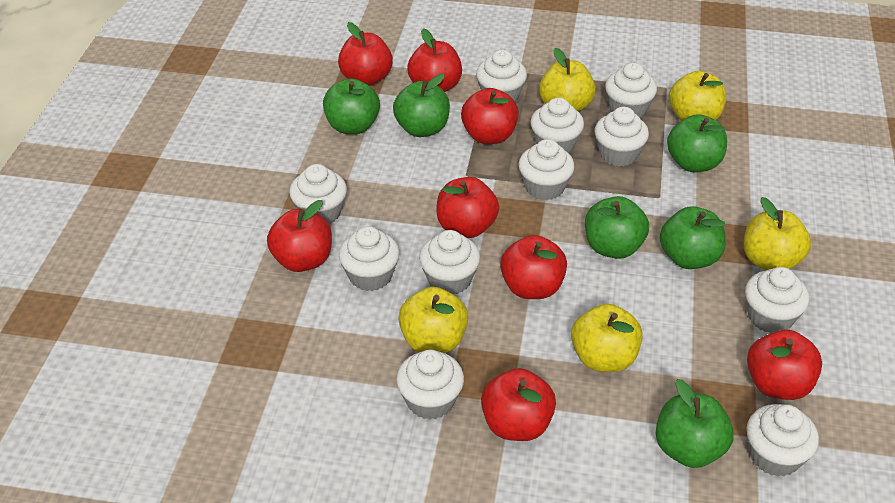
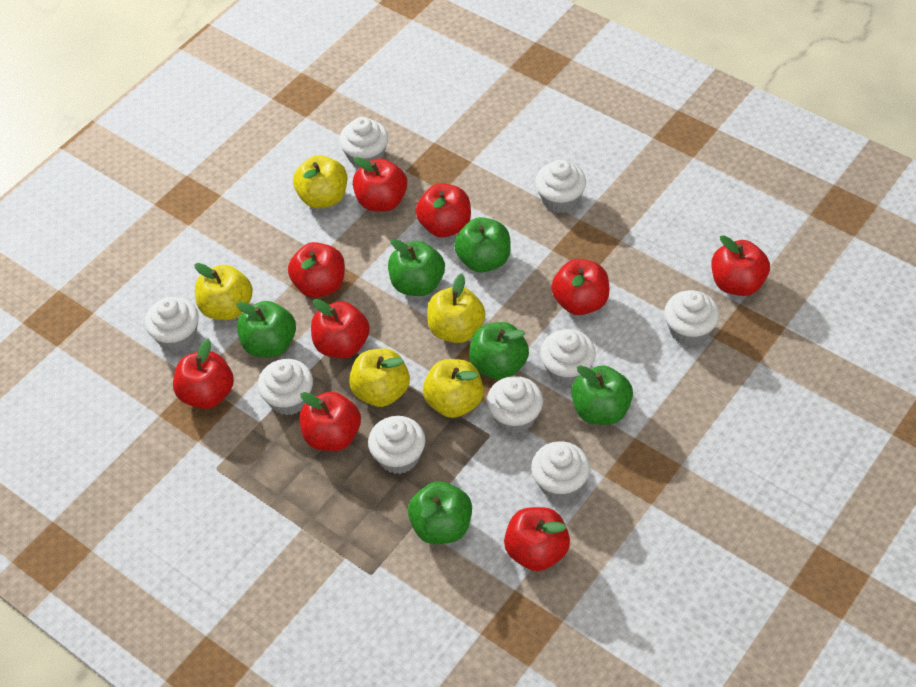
red apple: 8 -> 9
white cupcake: 11 -> 9

